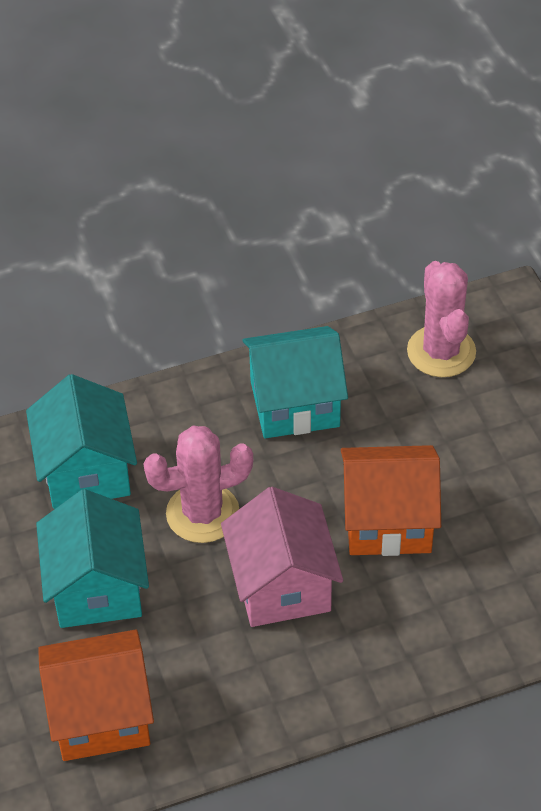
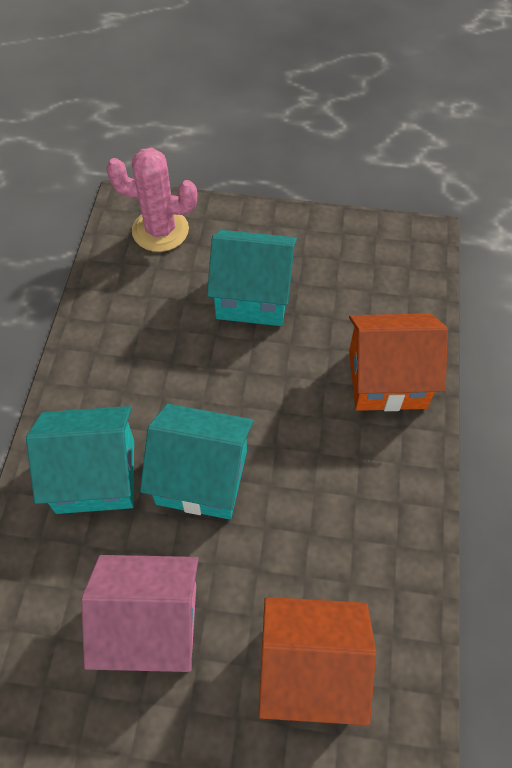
pink cactus: 2 -> 1

